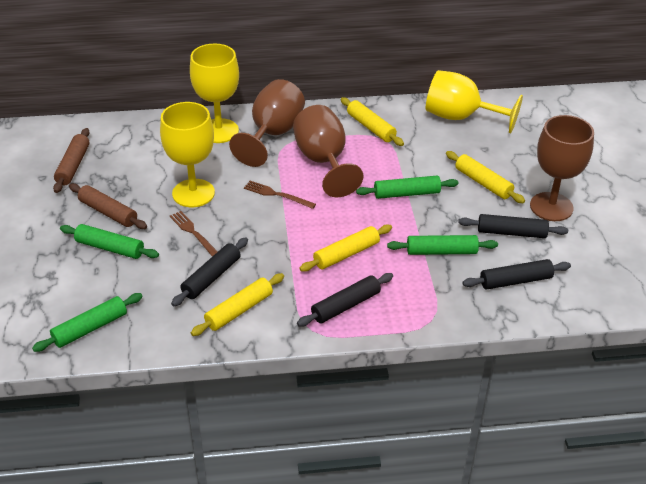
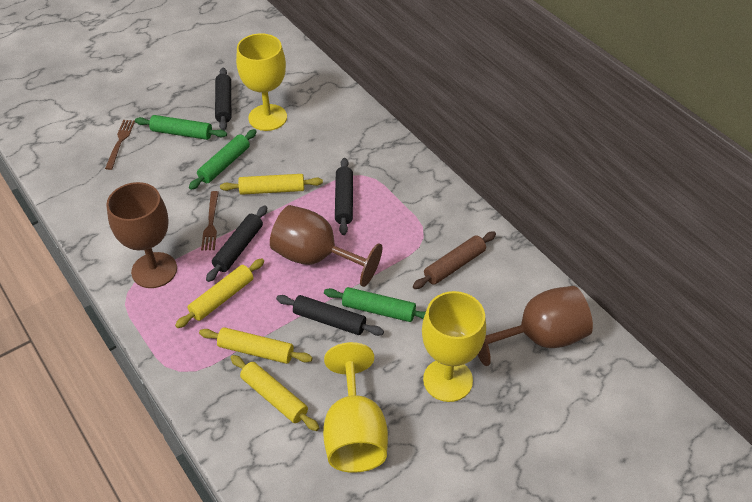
brown rolling pin: 2 -> 1
green rolling pin: 4 -> 3

